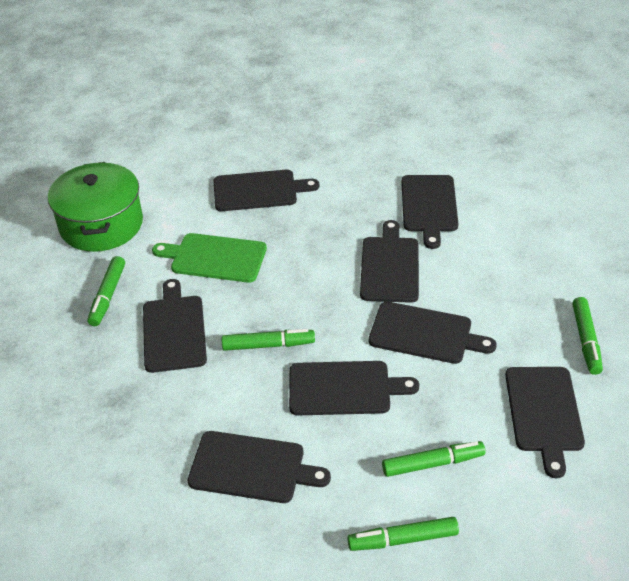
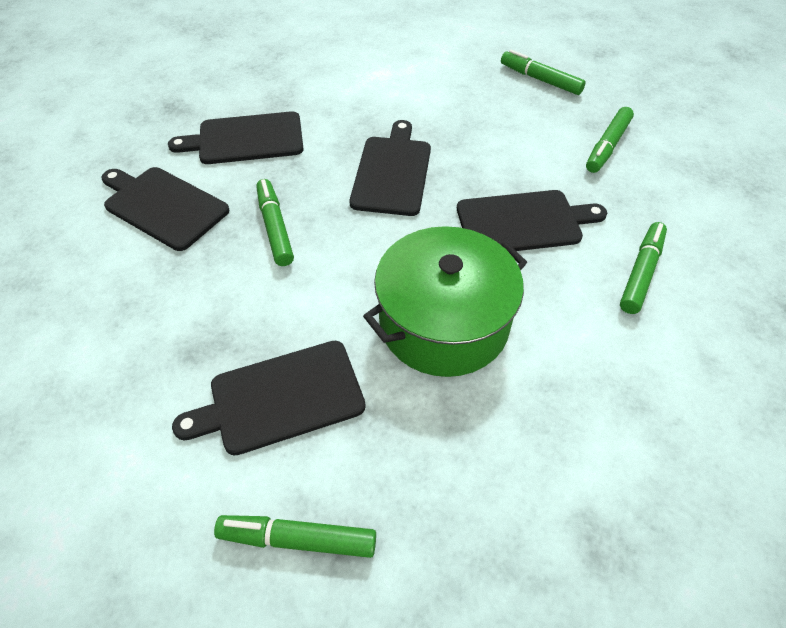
black cutting board: 8 -> 5
green cutting board: 1 -> 0

